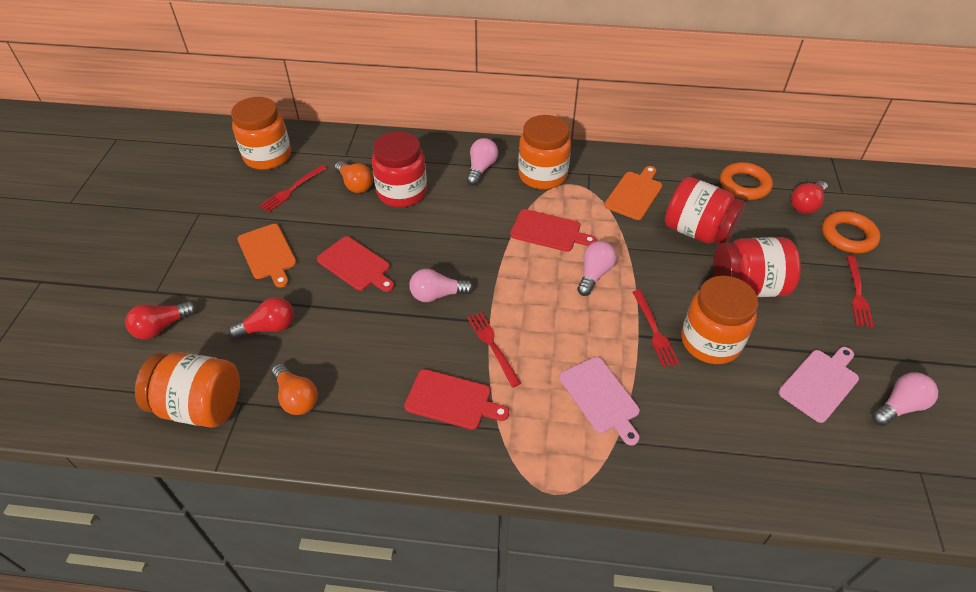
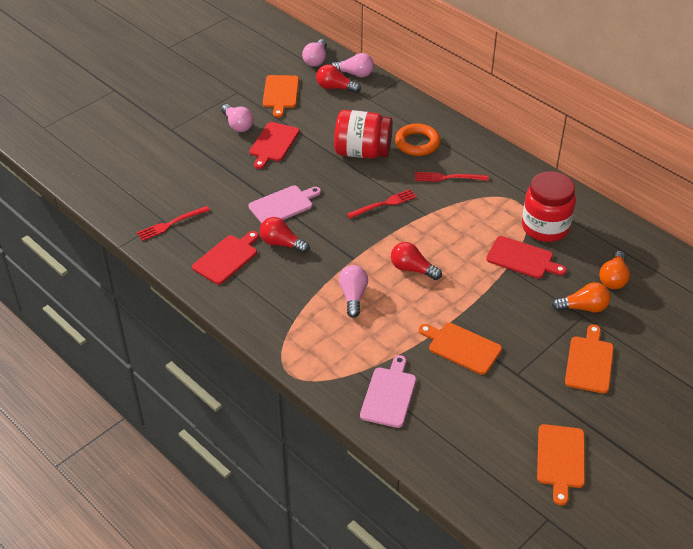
orange cutting board: 2 -> 4
orange jar: 4 -> 0
orange ring: 2 -> 1
red fork: 4 -> 3
red jar: 3 -> 2

